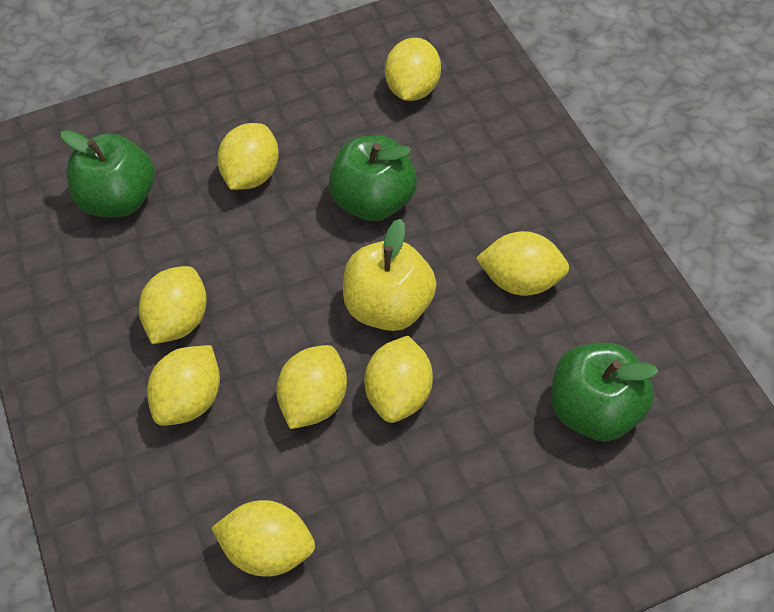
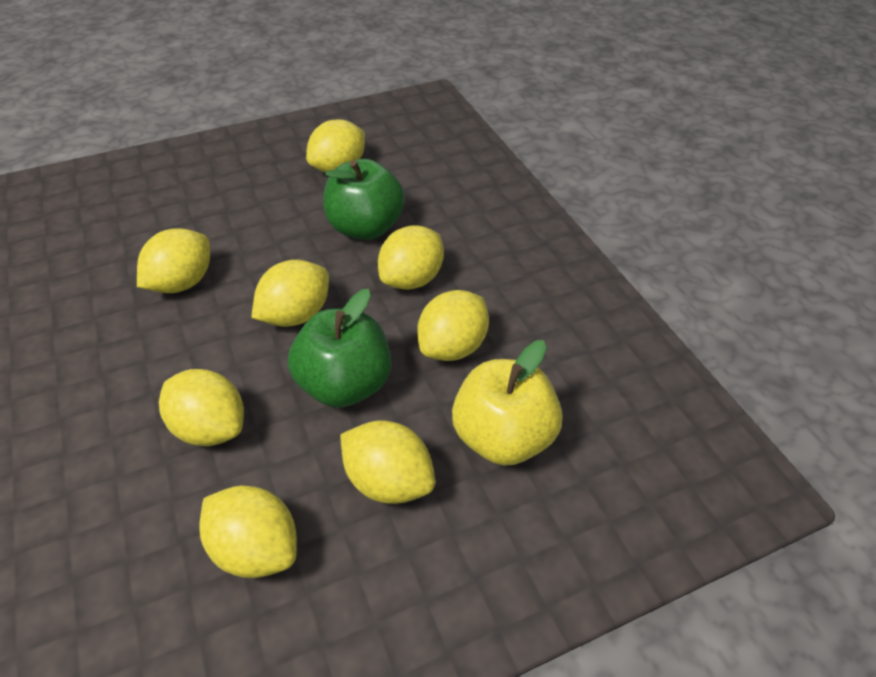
green apple: 3 -> 2

